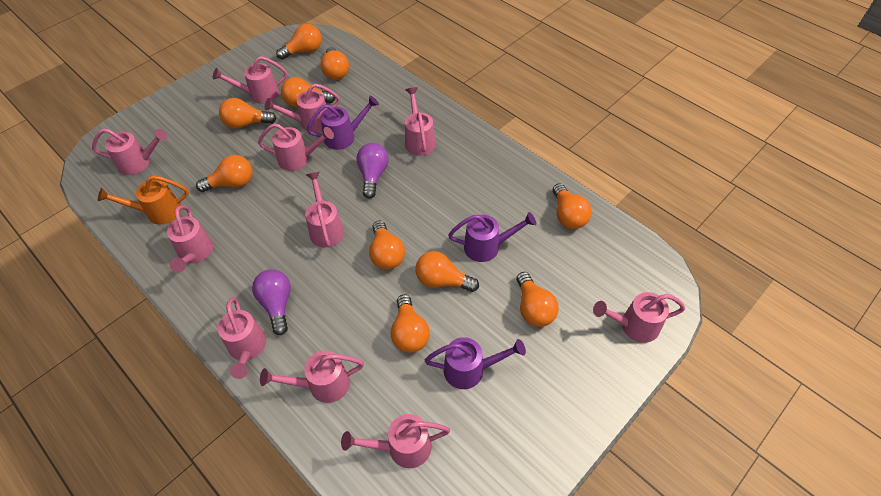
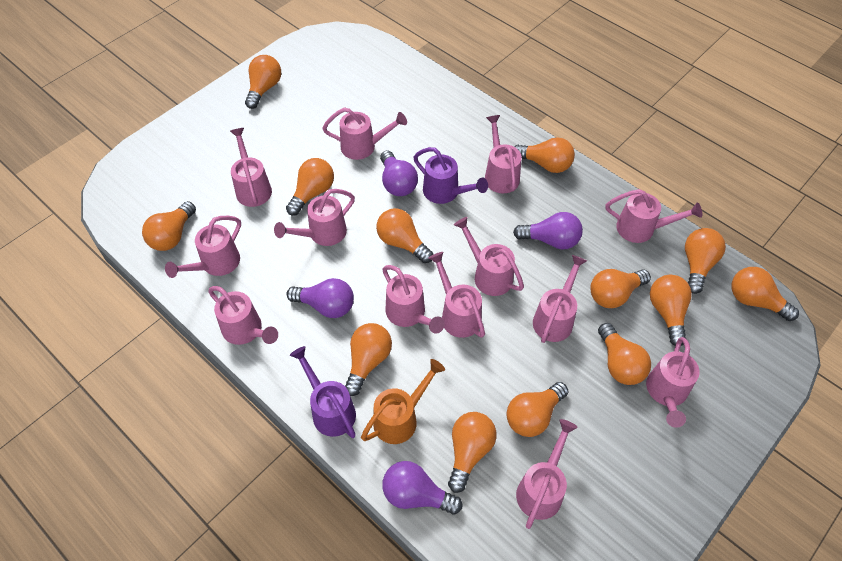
orange light bulb: 10 -> 13
pink watering can: 11 -> 13
purple light bulb: 2 -> 4
purple watering can: 3 -> 2

